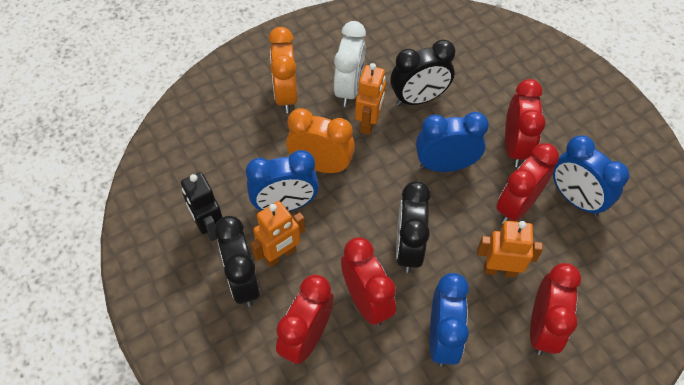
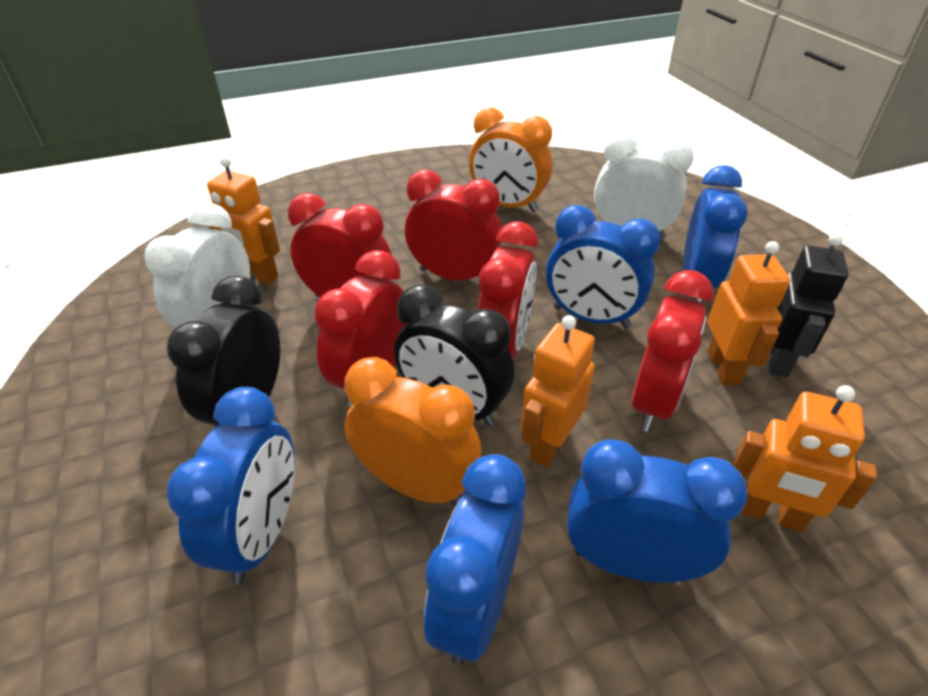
black clock: 3 -> 2
blue clock: 4 -> 5
orange robot: 3 -> 4
white clock: 1 -> 2

